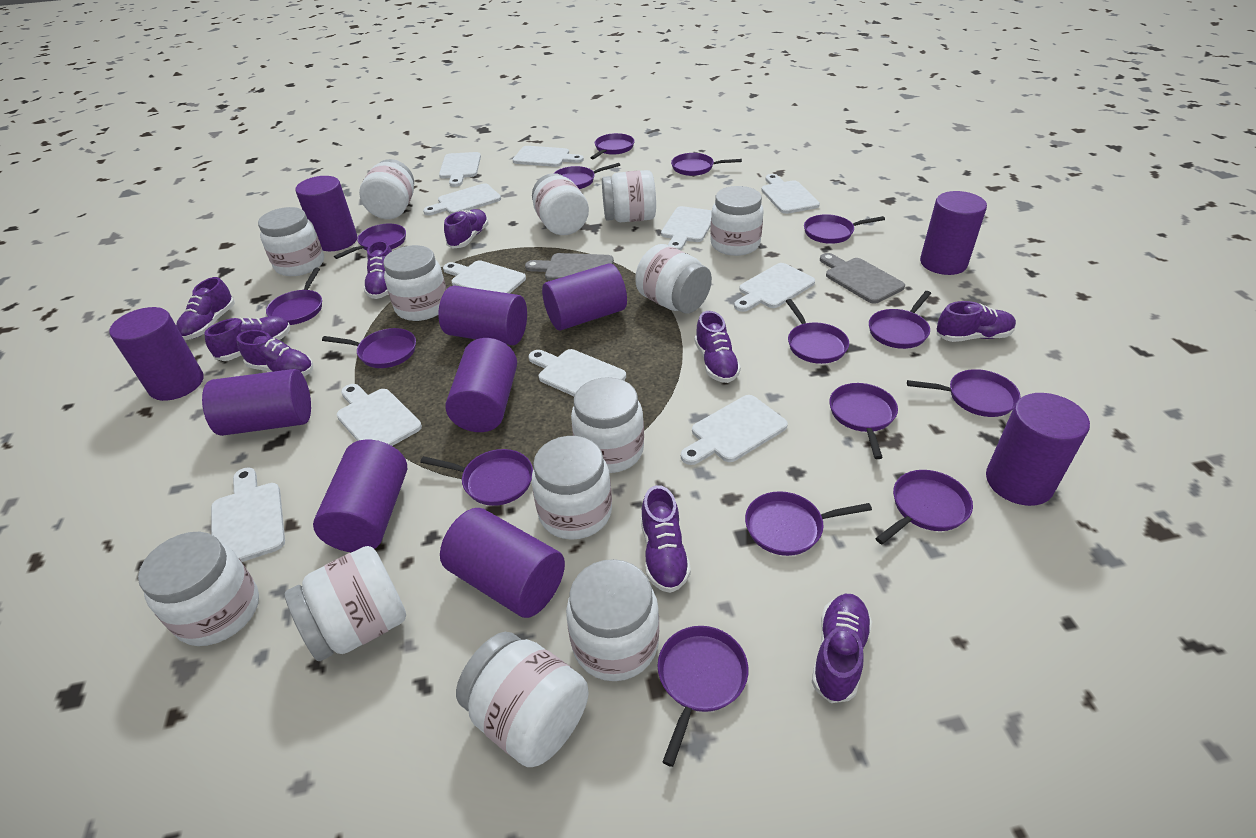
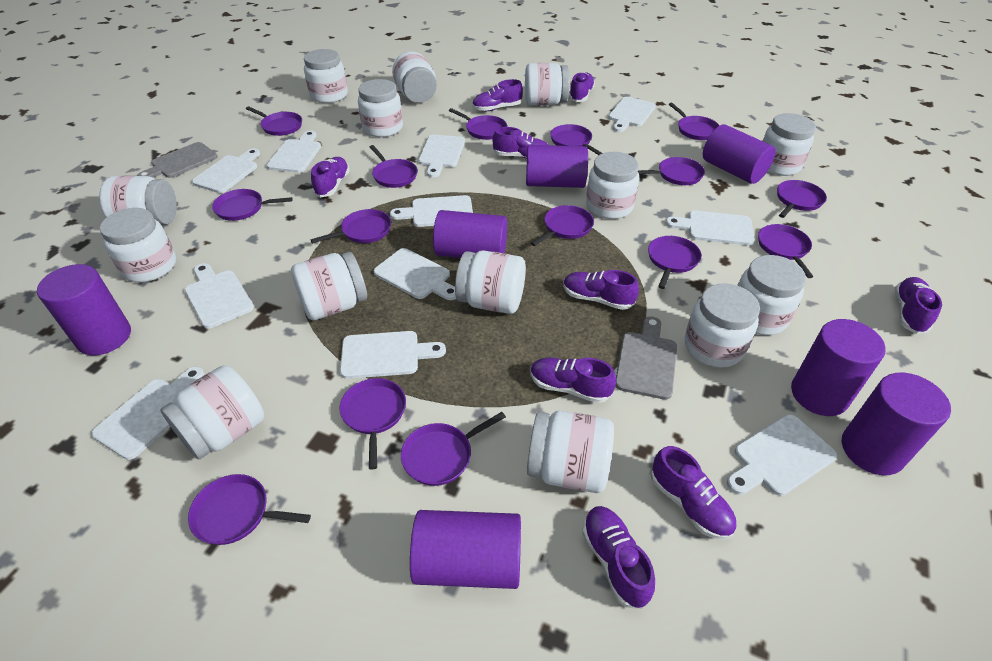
purple cylinder: 10 -> 7
white jar: 13 -> 14

